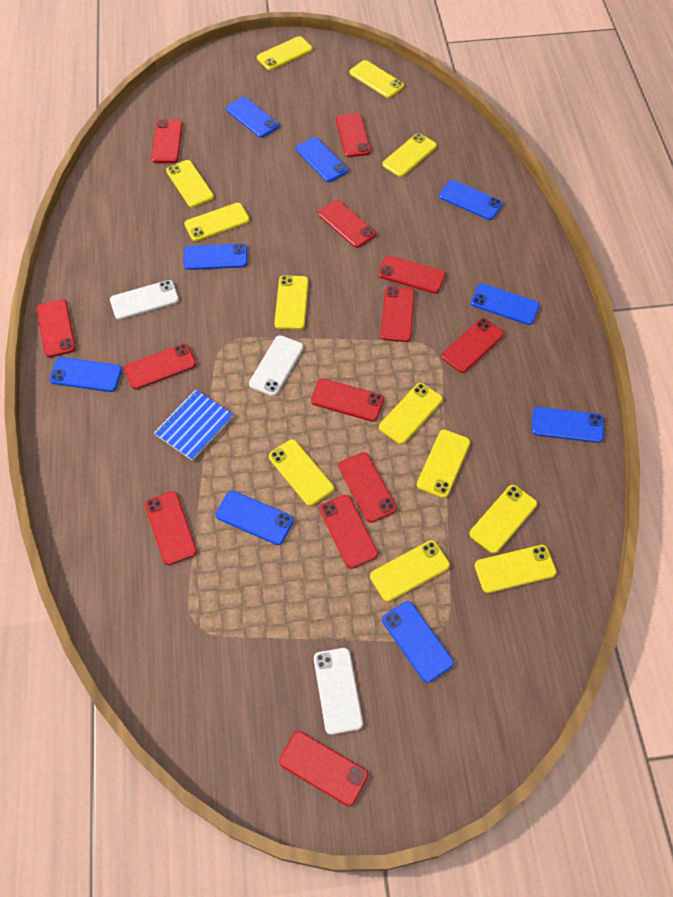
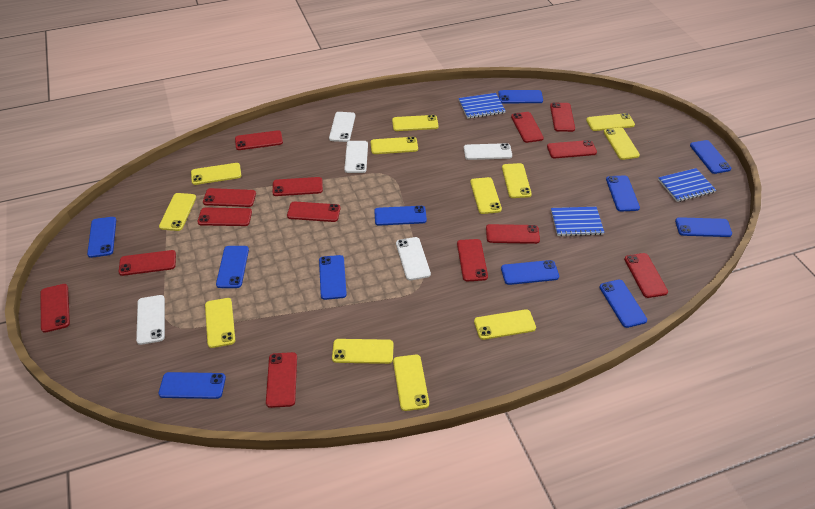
blue notebook: 1 -> 3
blue phone: 9 -> 11
red phone: 13 -> 14
white phone: 3 -> 5

